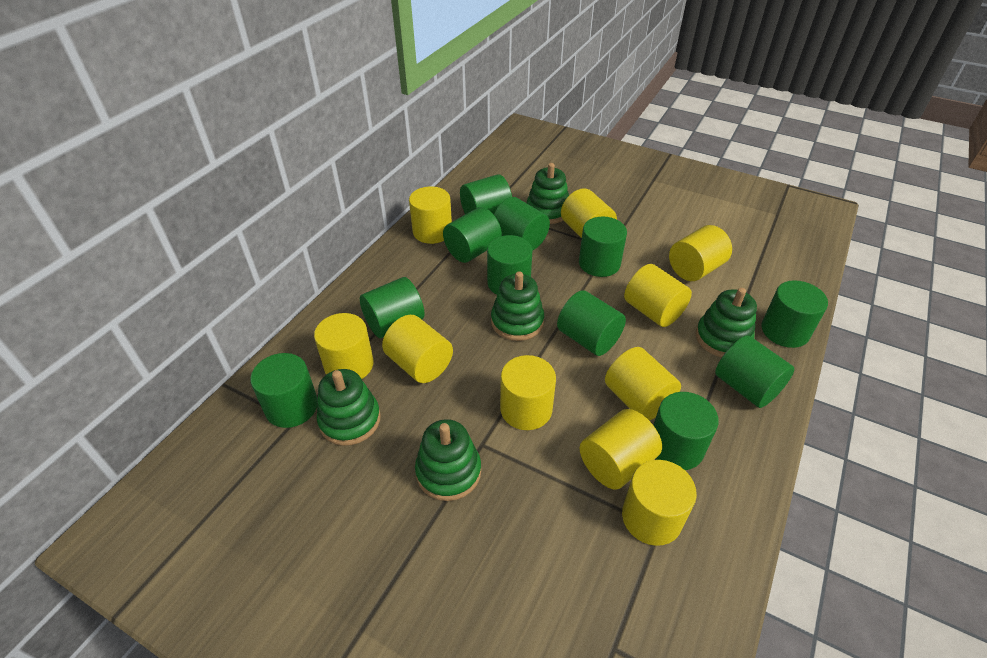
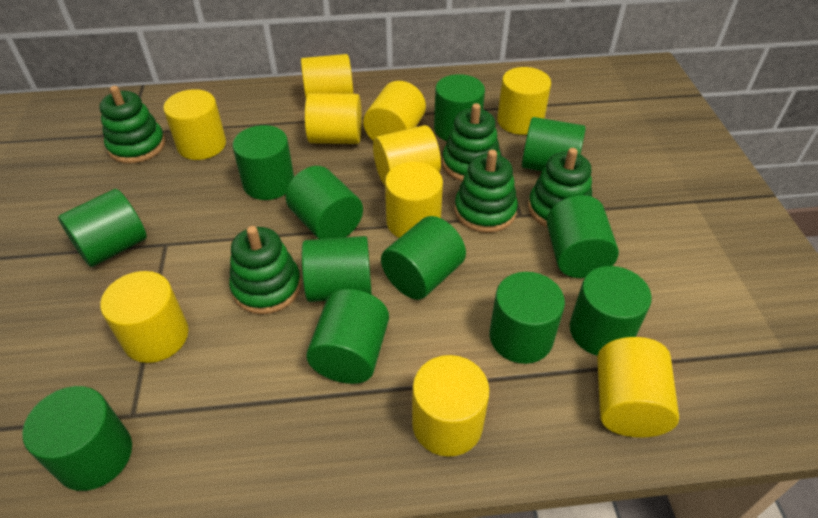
green cylinder: 11 -> 12

